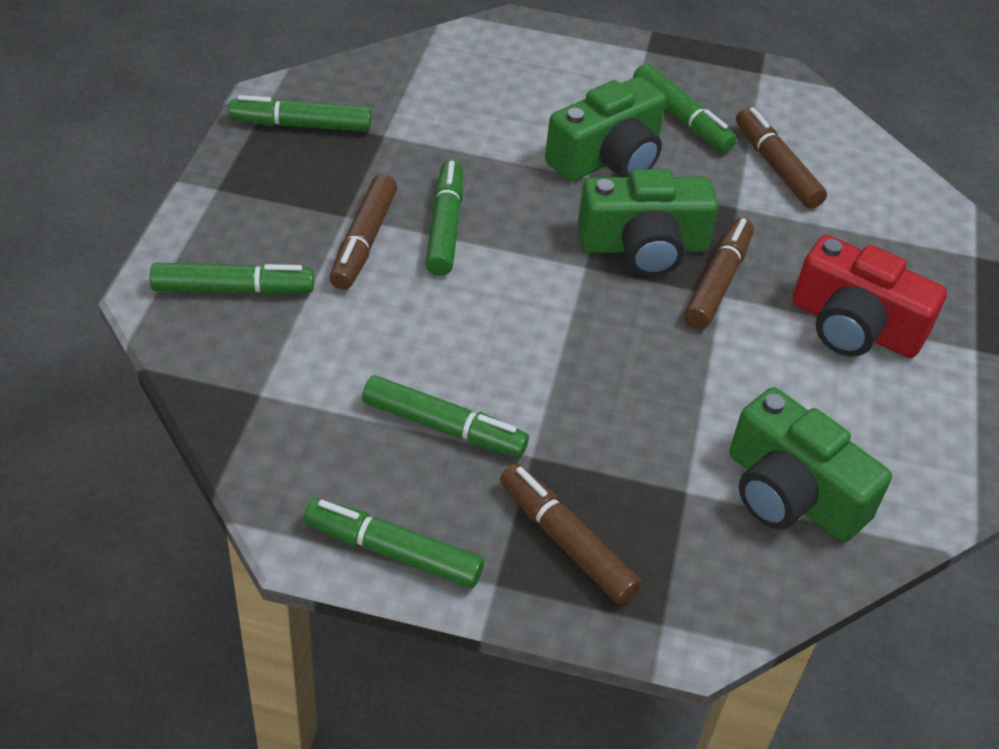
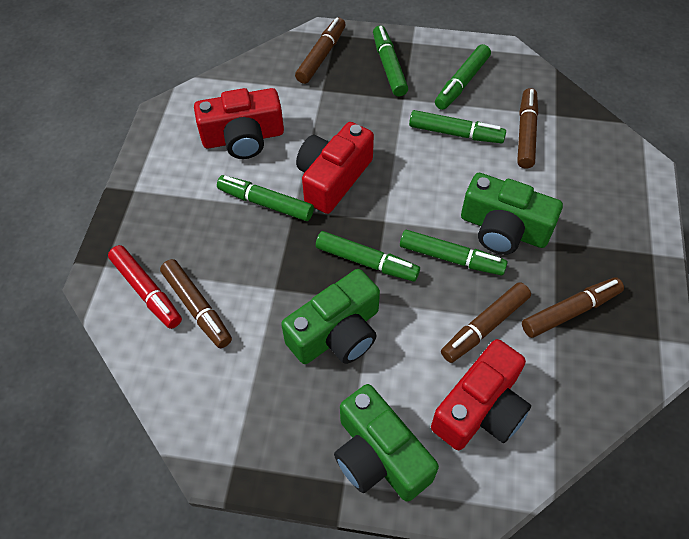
brown marker: 4 -> 5
red camera: 1 -> 3
red marker: 0 -> 1

